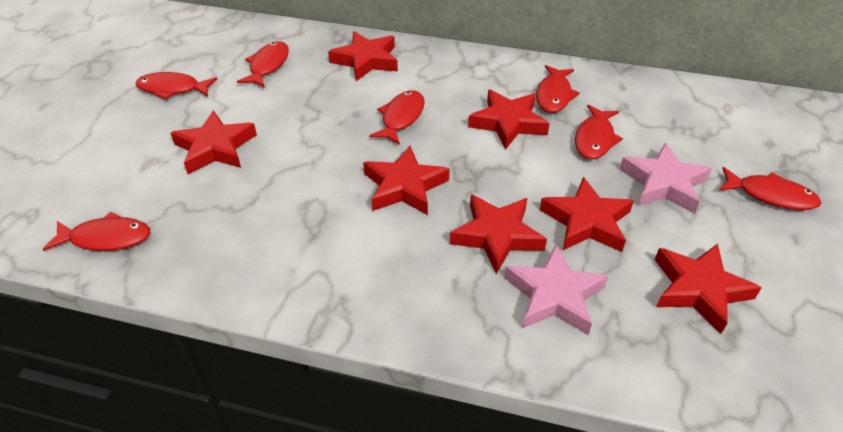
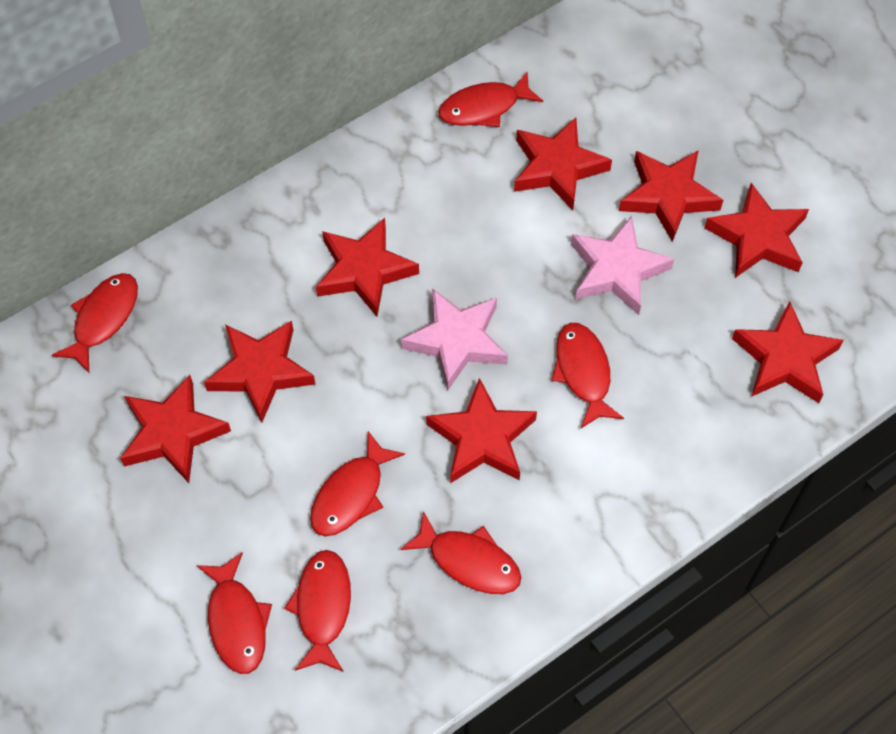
red star: 7 -> 8

